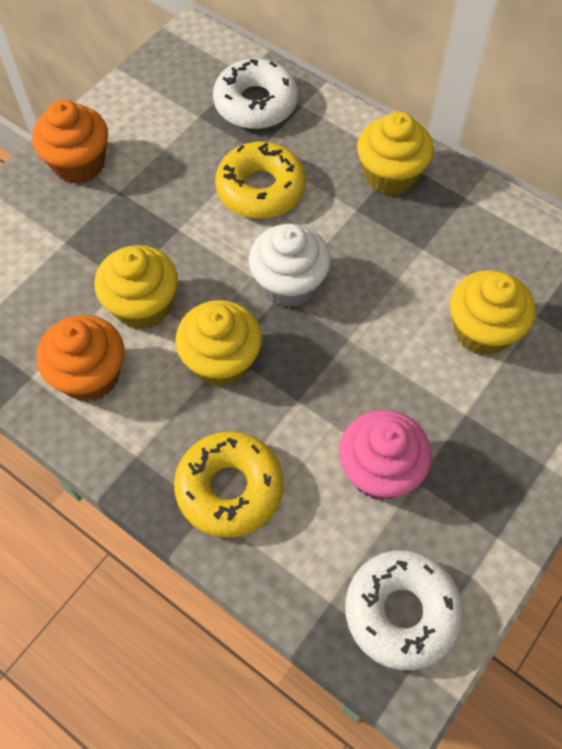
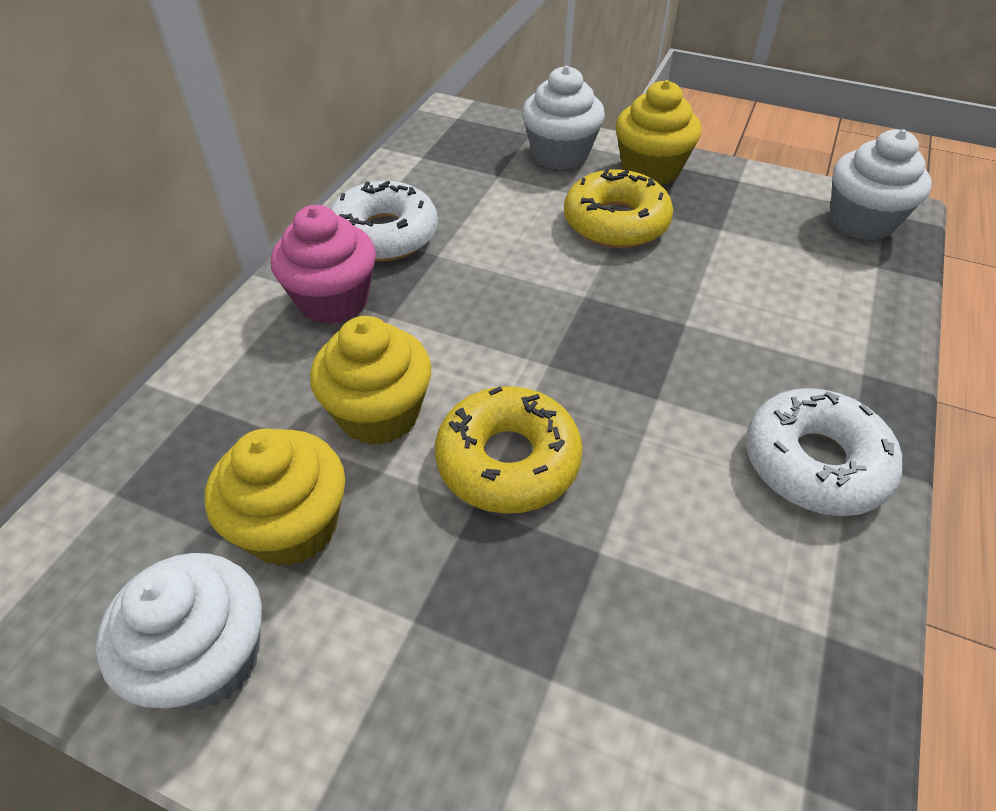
orange cupcake: 2 -> 0
white cupcake: 1 -> 3
yellow cupcake: 4 -> 3

